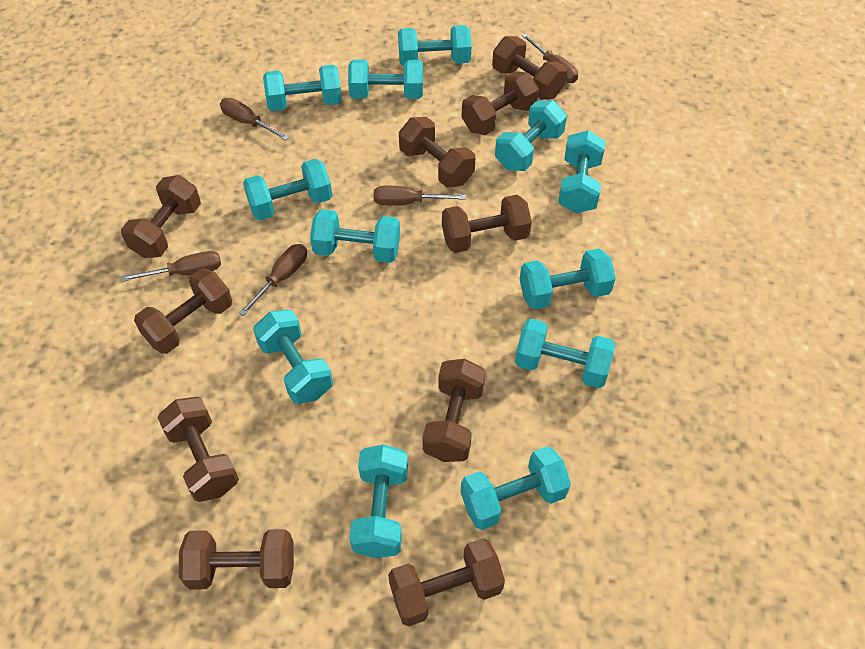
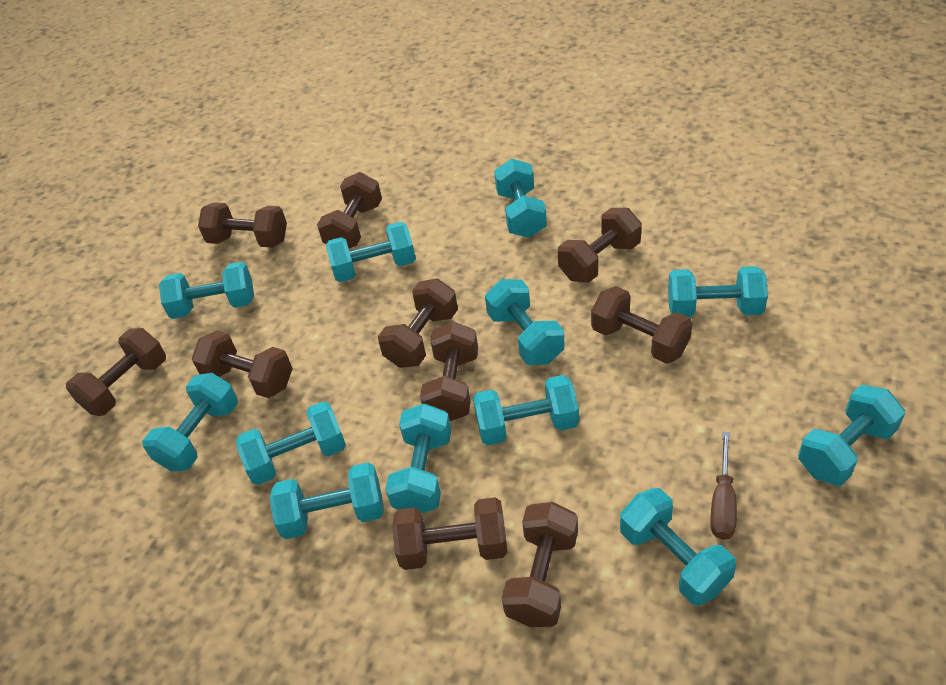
brown screwdriver: 5 -> 1

